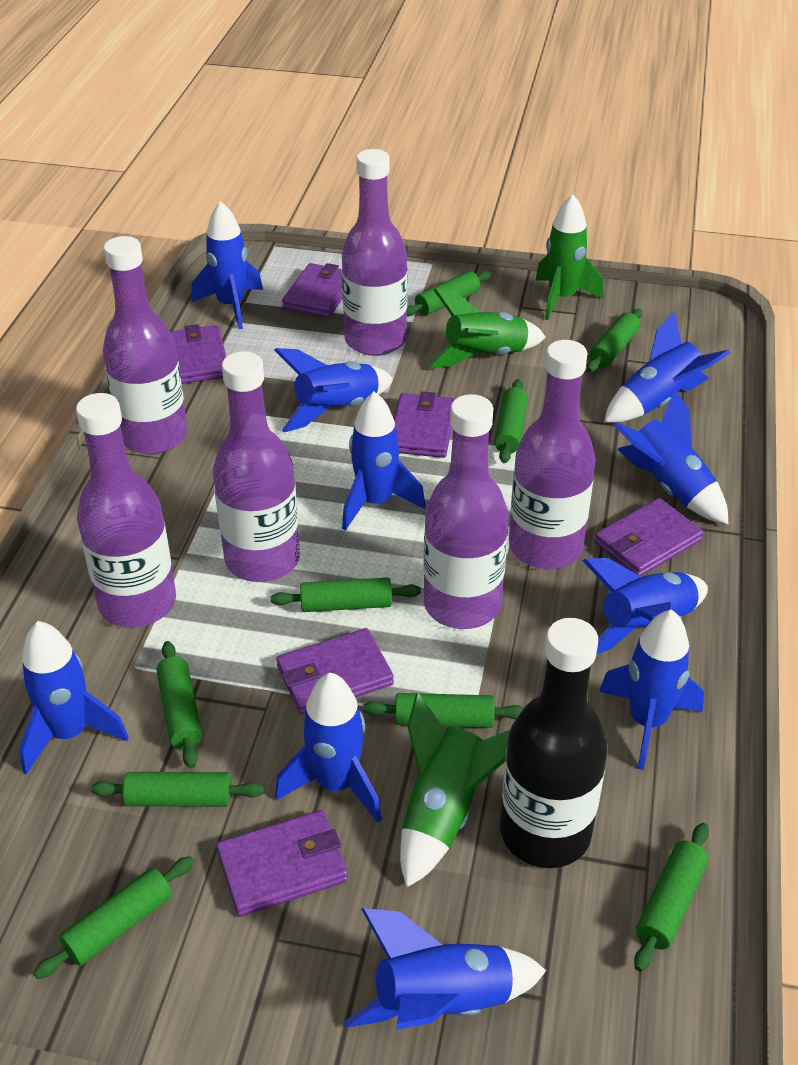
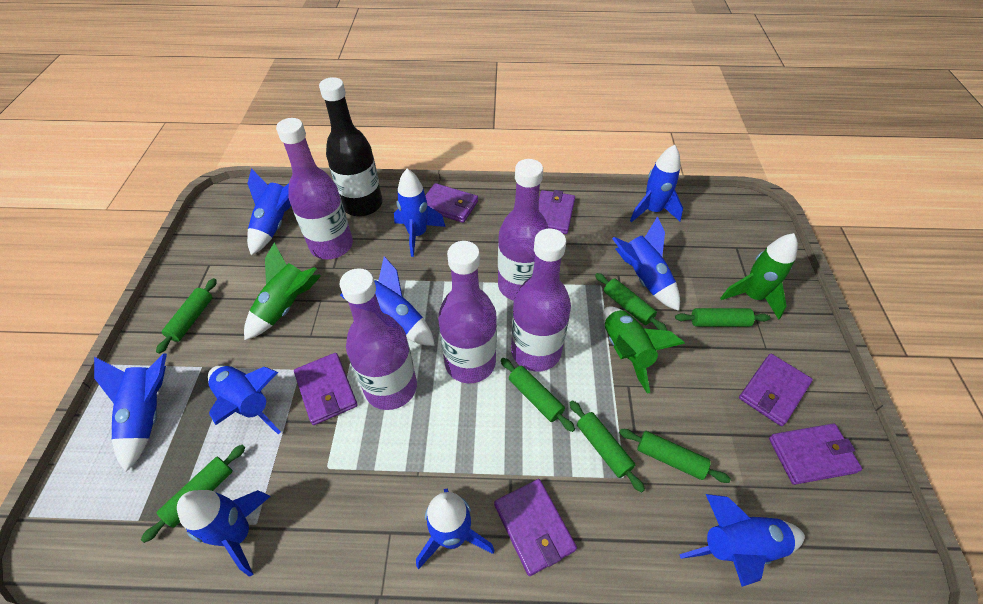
green rolling pin: 9 -> 7
purple bottle: 6 -> 5

